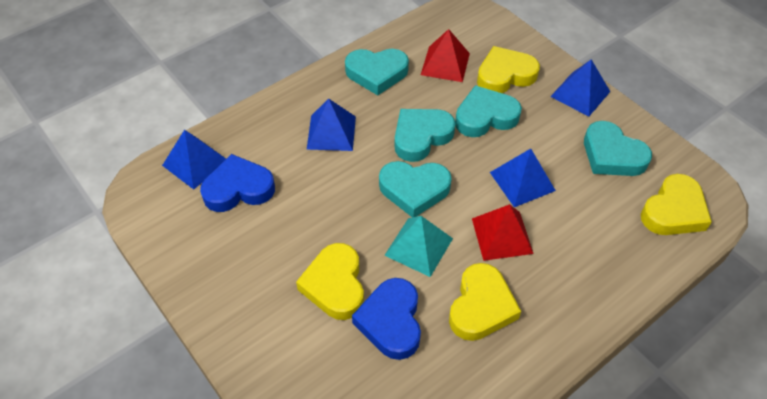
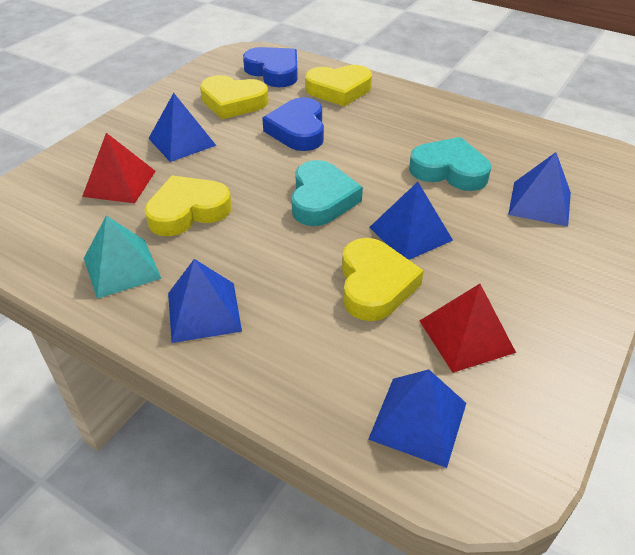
blue pyramid: 4 -> 5
turquoise heart: 5 -> 2

